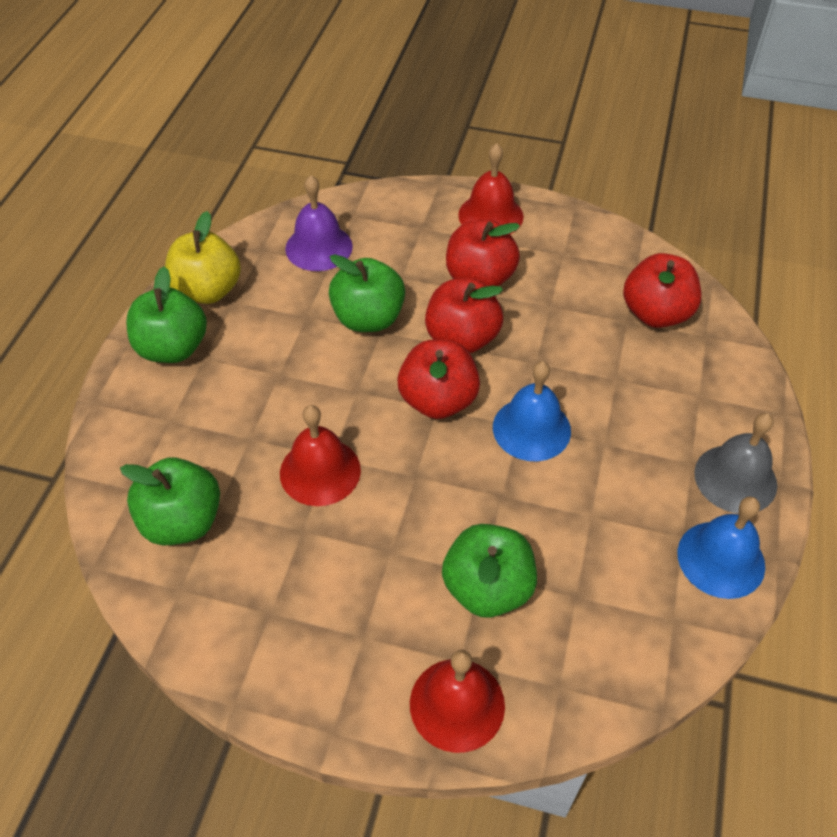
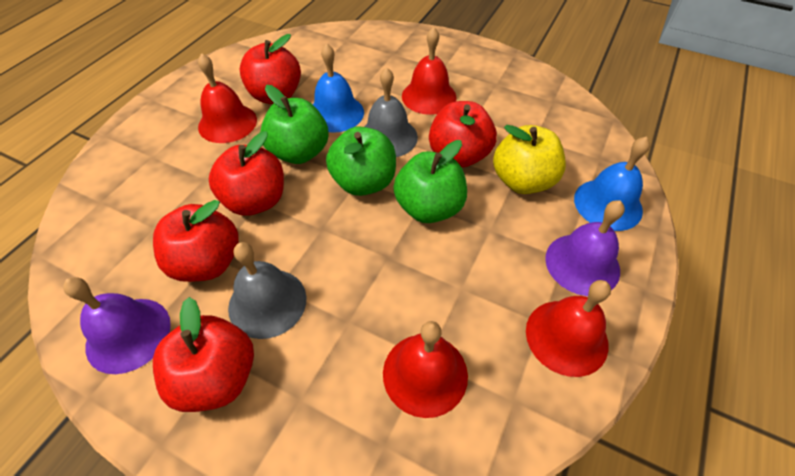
green apple: 4 -> 3
grey bell: 1 -> 2
purple bell: 1 -> 2
red apple: 4 -> 5
red bell: 3 -> 4

